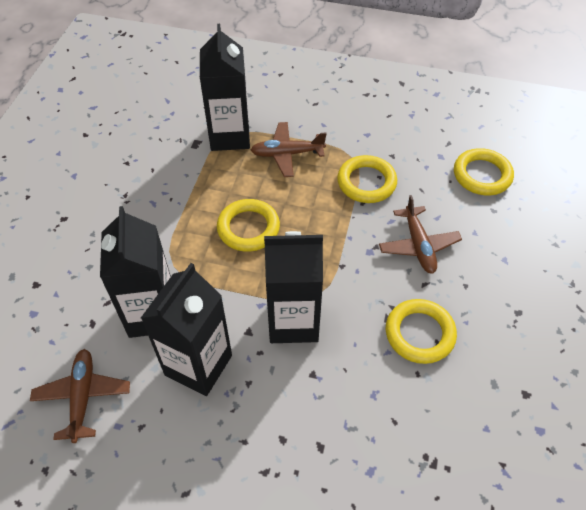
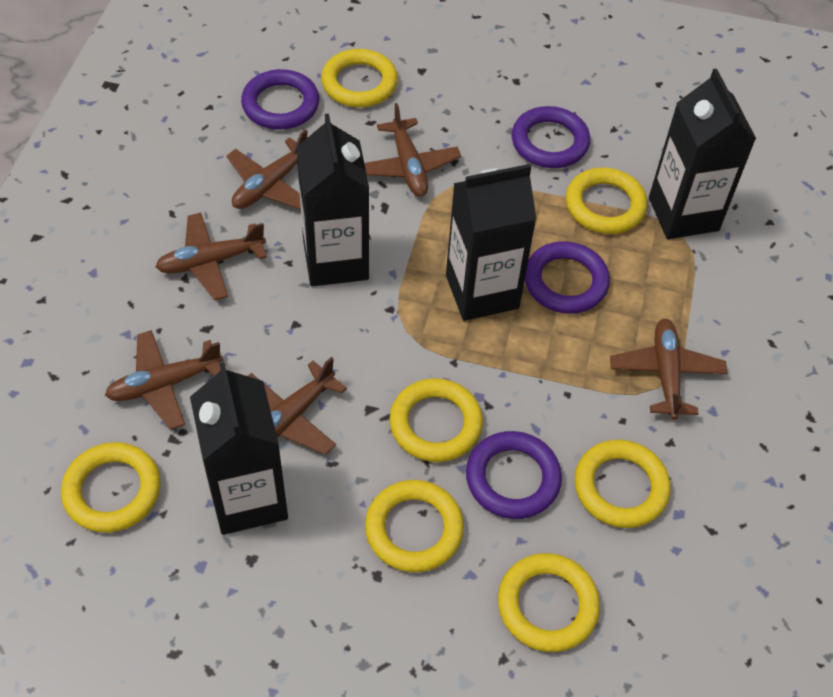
brown plane: 3 -> 6
purple ring: 0 -> 4
yellow ring: 4 -> 7

